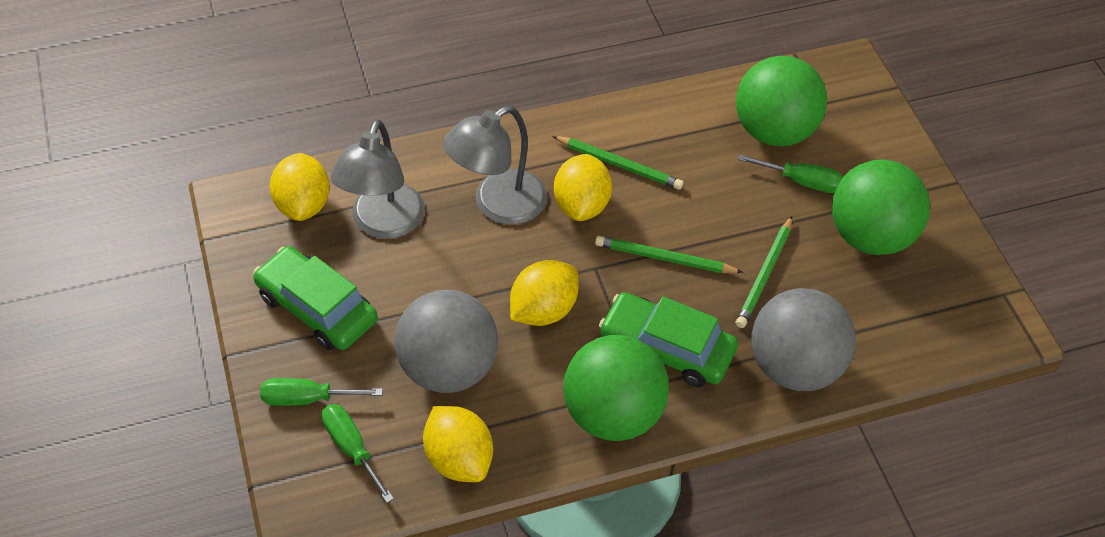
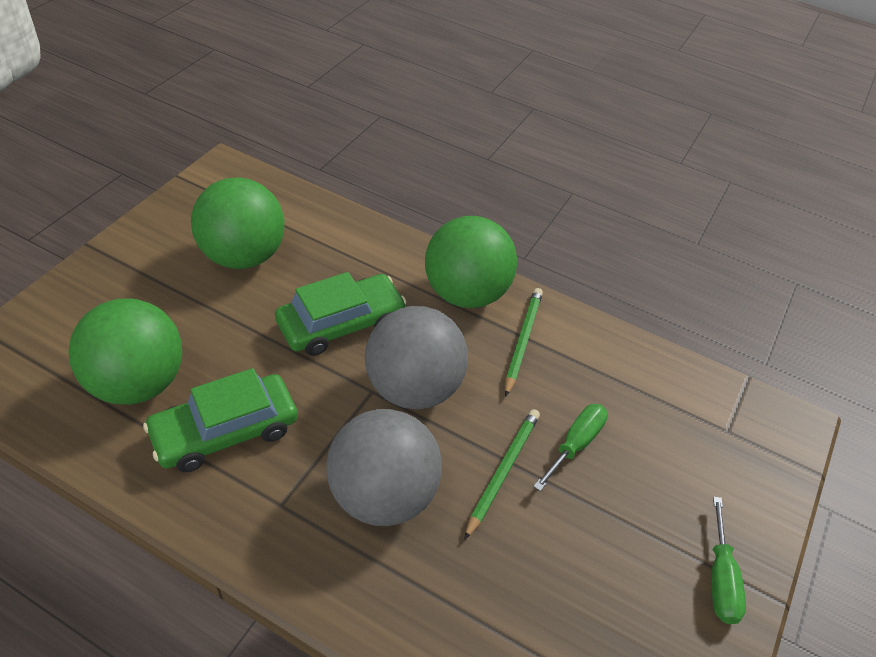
green pencil: 3 -> 2
green screwdriver: 3 -> 2
grey lamp: 2 -> 0
yellow lemon: 4 -> 0

